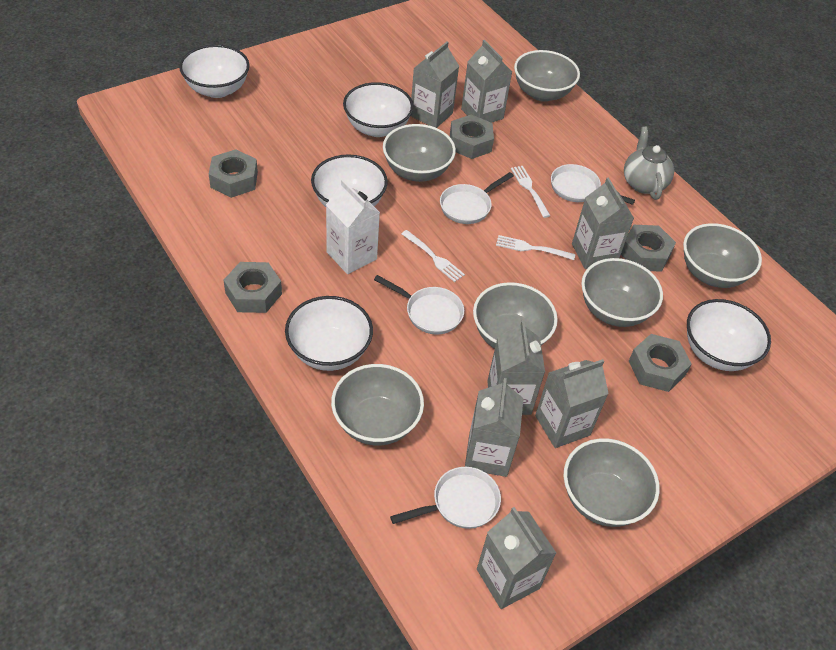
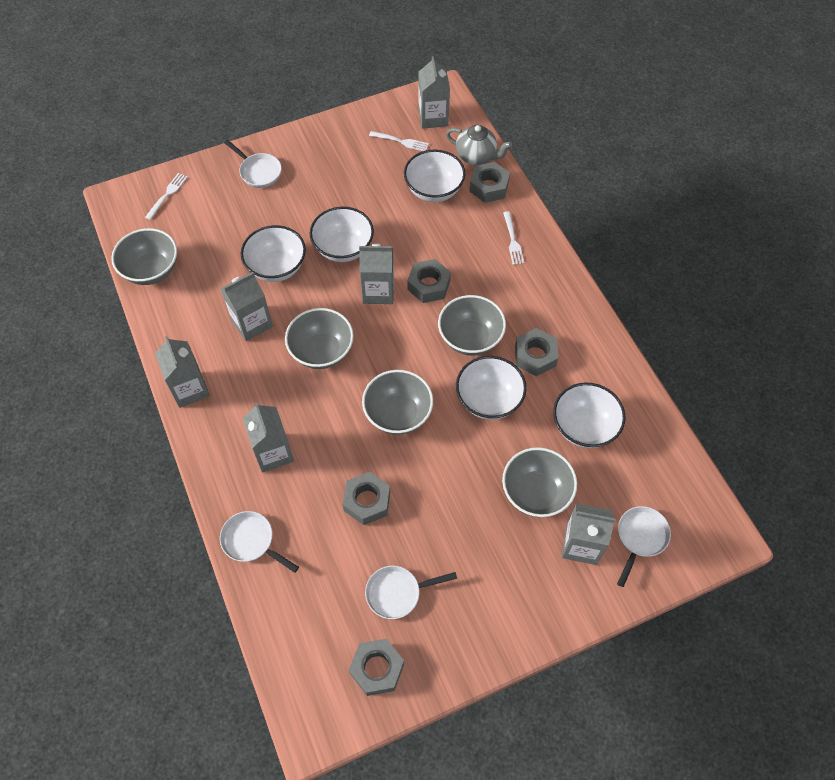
grey bowl: 7 -> 5
grey carton: 7 -> 6
white carton: 1 -> 0

